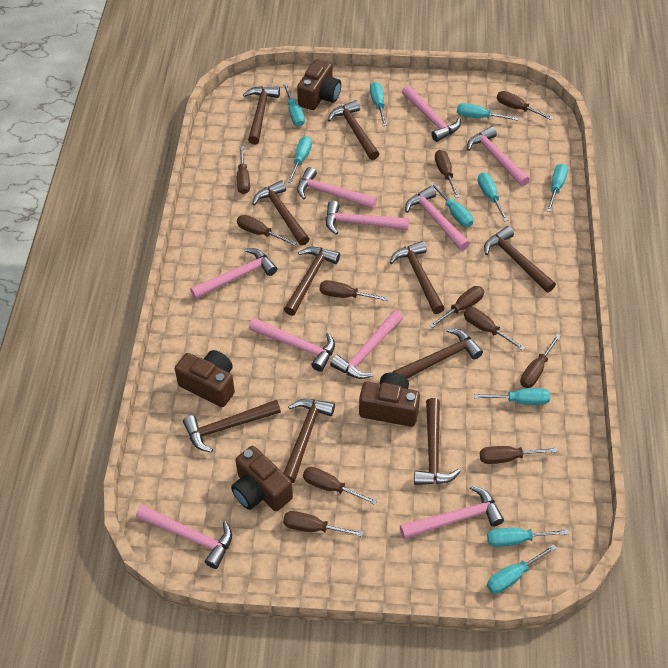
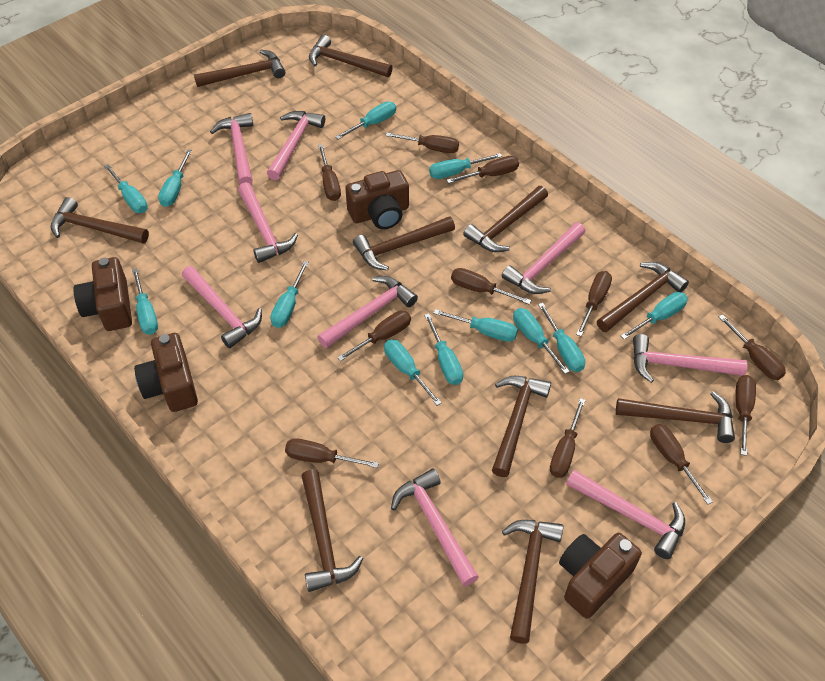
pink hammer: 10 -> 9
turquoise screwdriver: 10 -> 12

